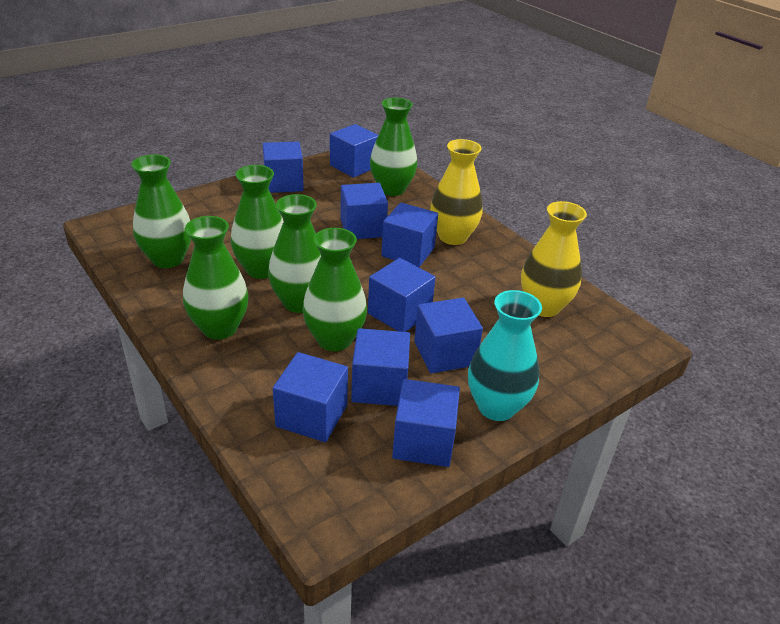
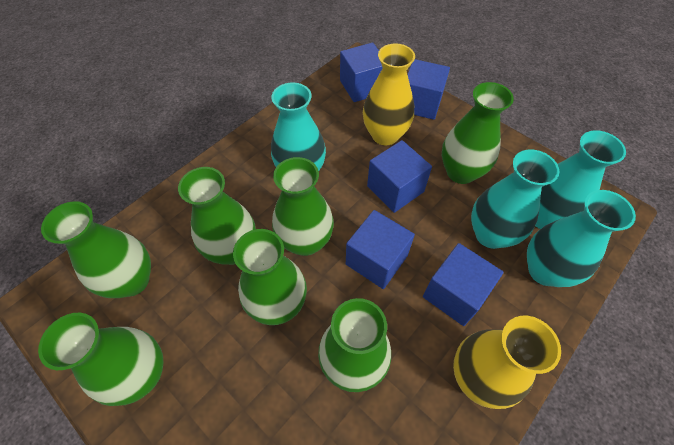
blue cube: 9 -> 5
green vase: 6 -> 7
turquoise vase: 1 -> 4

